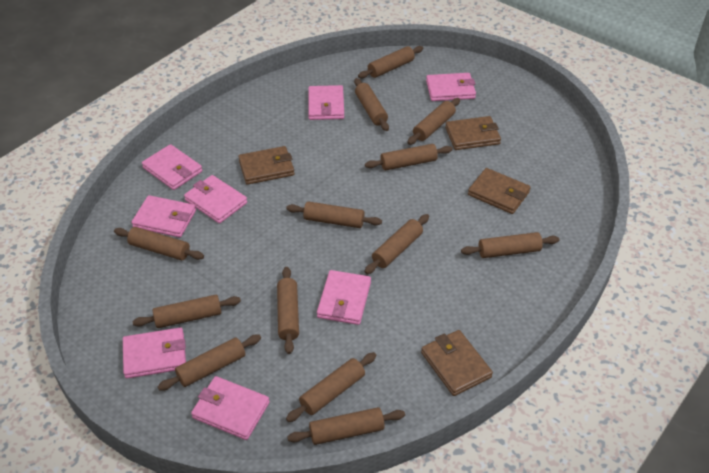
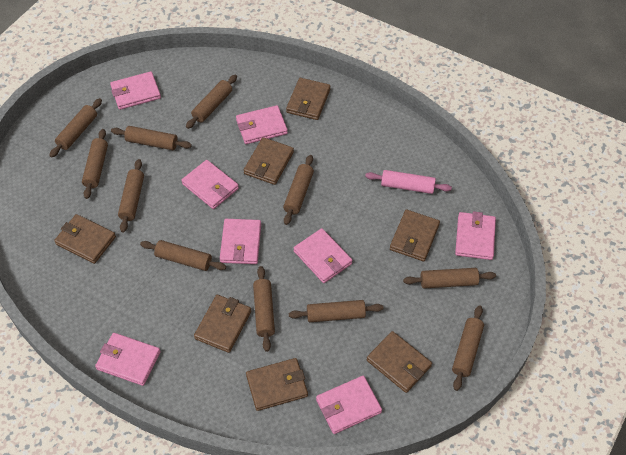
brown rolling pin: 13 -> 11
brown wallet: 4 -> 7
pink rolling pin: 0 -> 1

